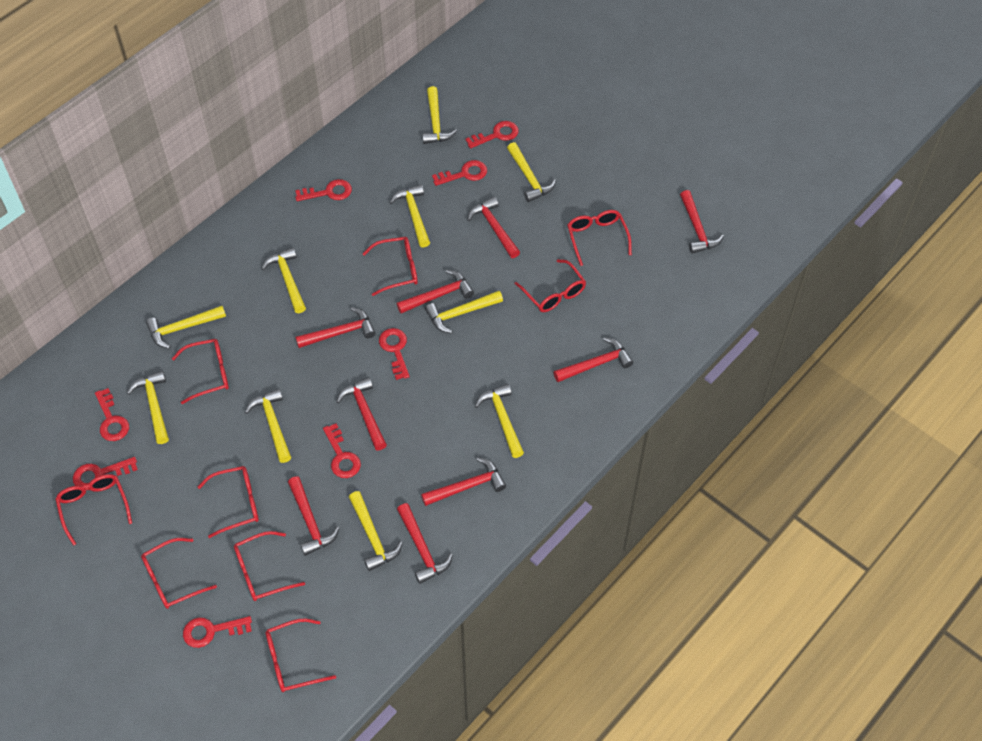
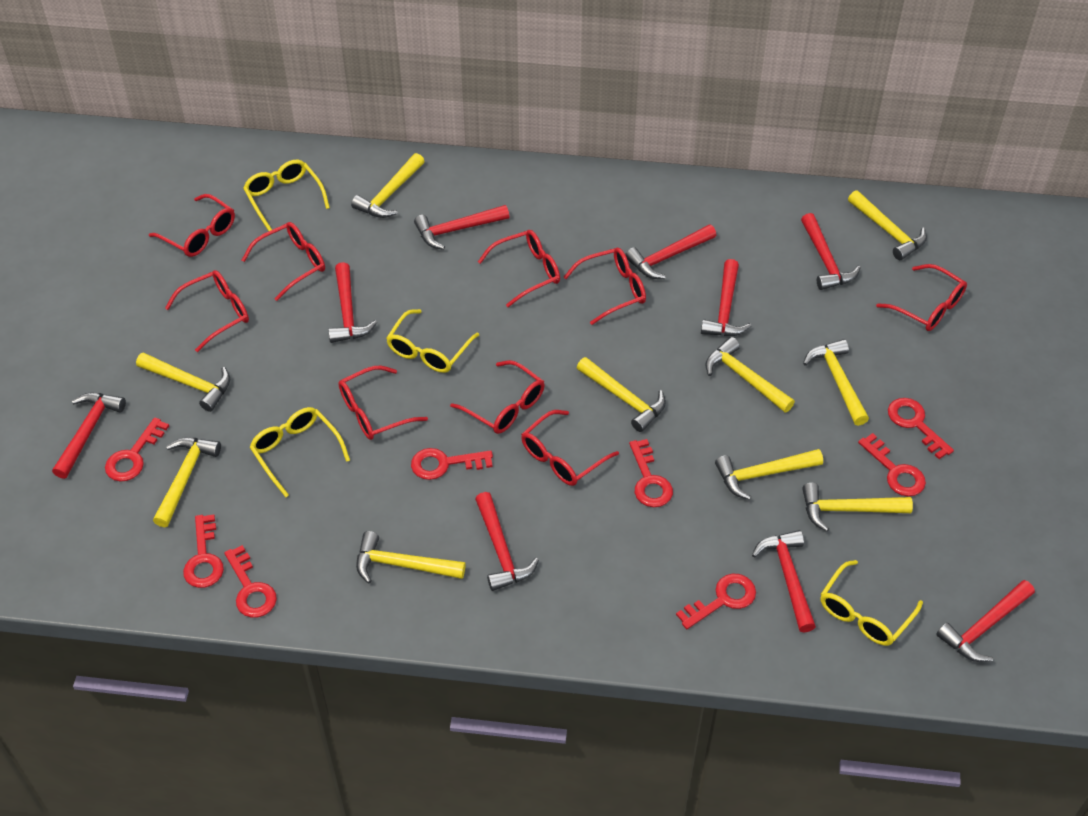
yellow glasses: 0 -> 4

